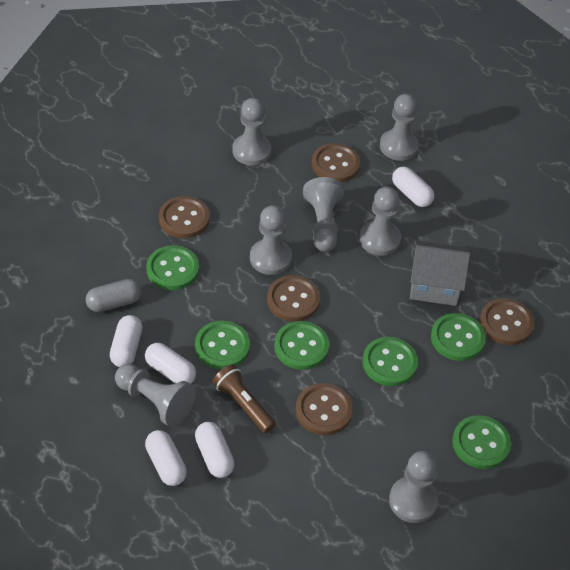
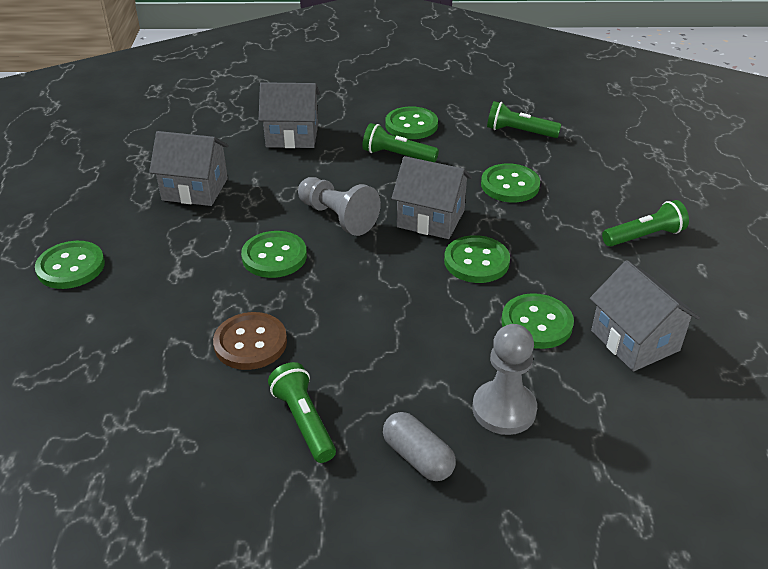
brown button: 5 -> 1
brown flashlight: 1 -> 0
green flashlight: 0 -> 4
grey house: 1 -> 4
grey pawn: 7 -> 2
white capsule: 5 -> 0

